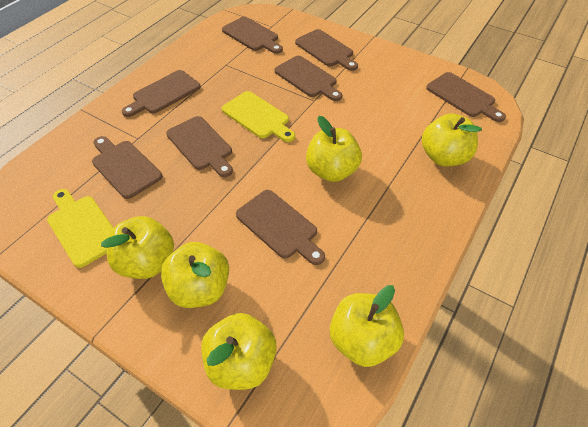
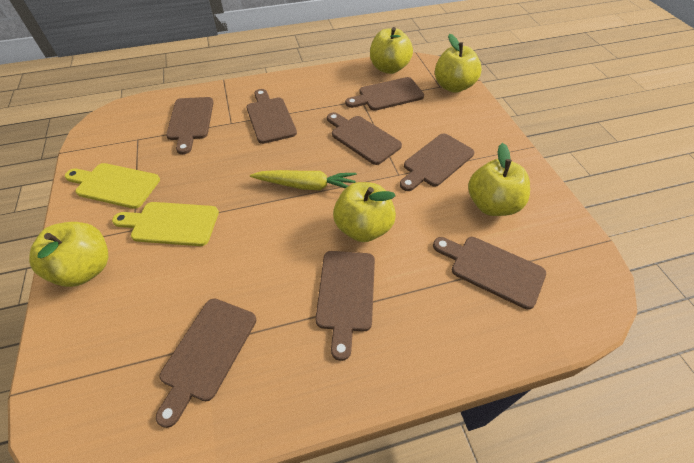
yellow apple: 6 -> 5
yellow carrot: 0 -> 1

